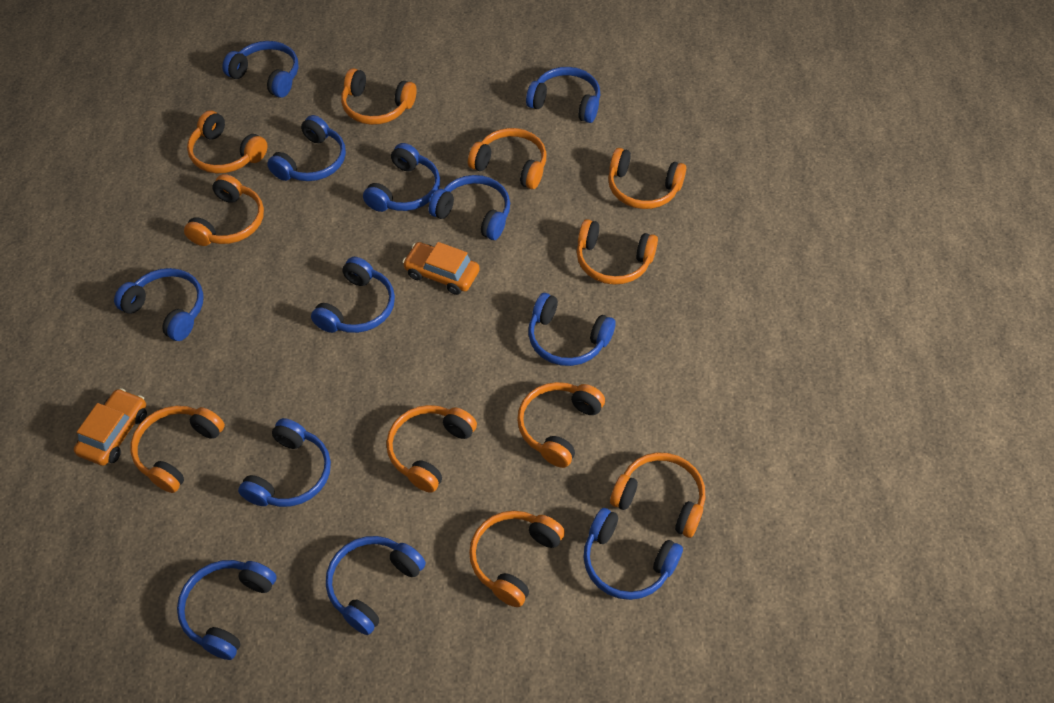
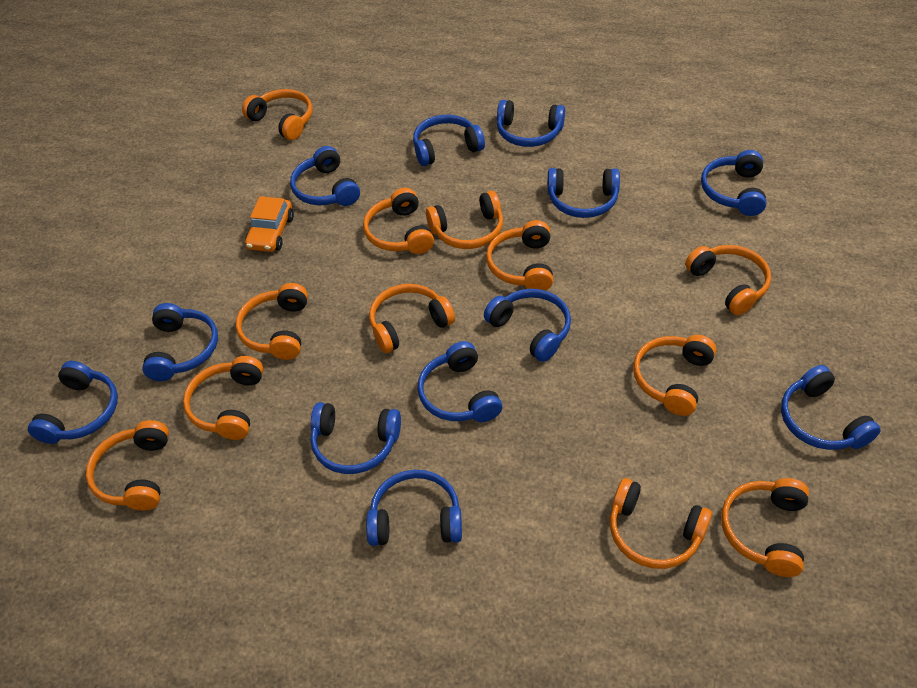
orange car: 2 -> 1
orange headphones: 11 -> 12

